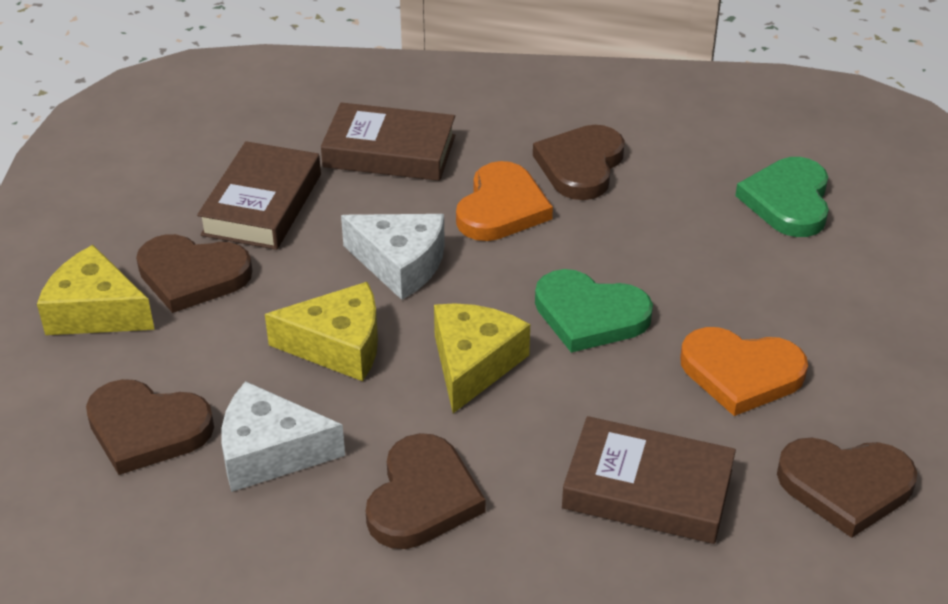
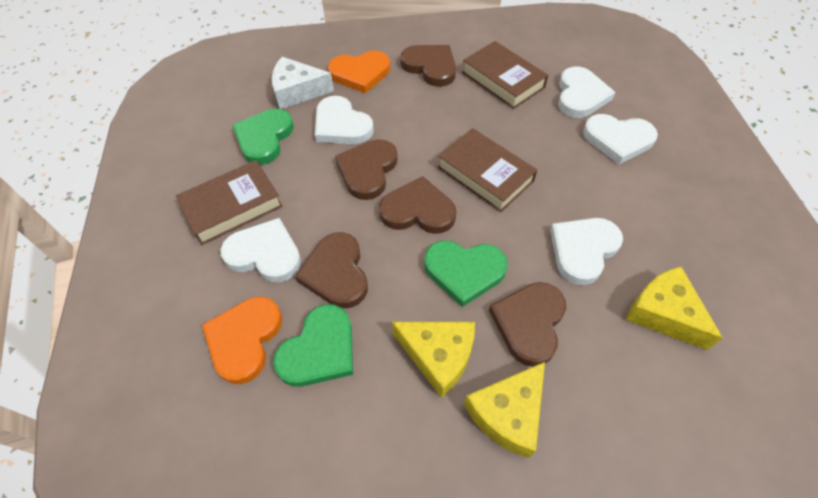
green heart: 2 -> 3
white cheese: 2 -> 1
white heart: 0 -> 5

